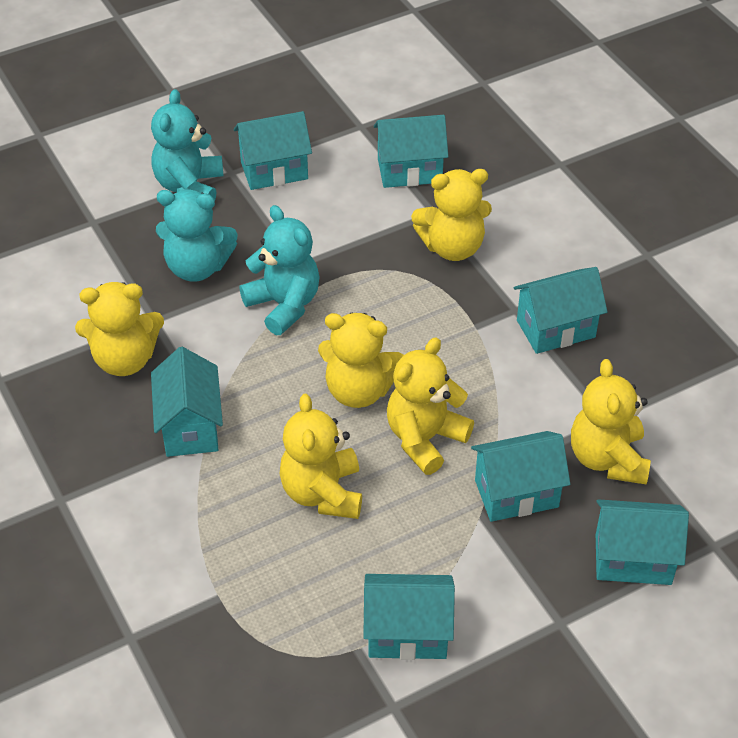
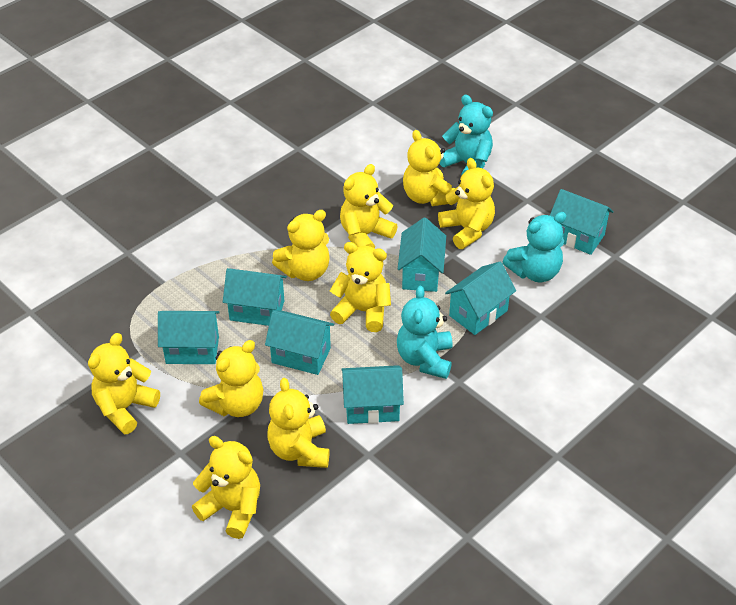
yellow teddy bear: 6 -> 9

